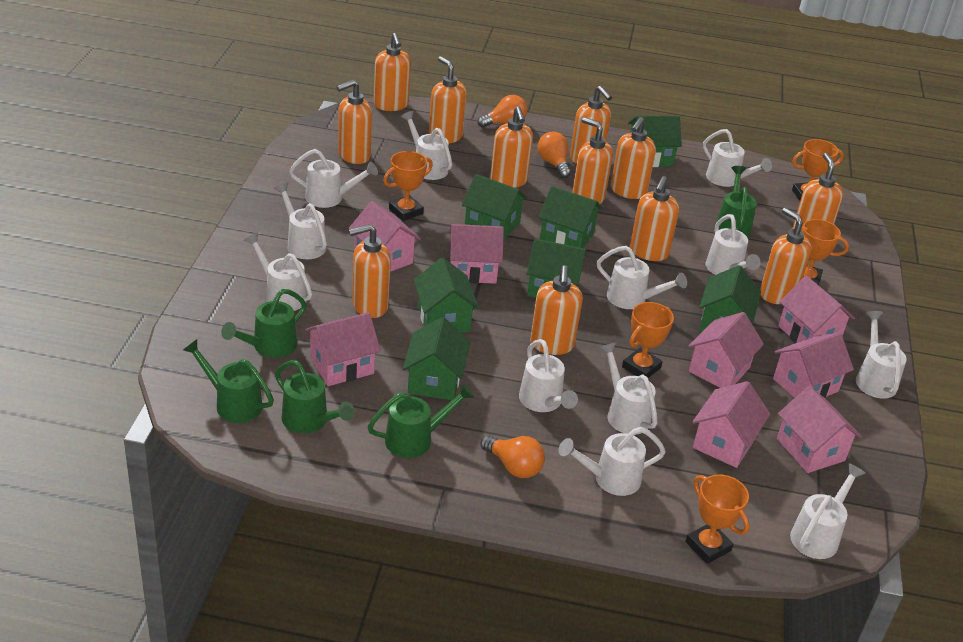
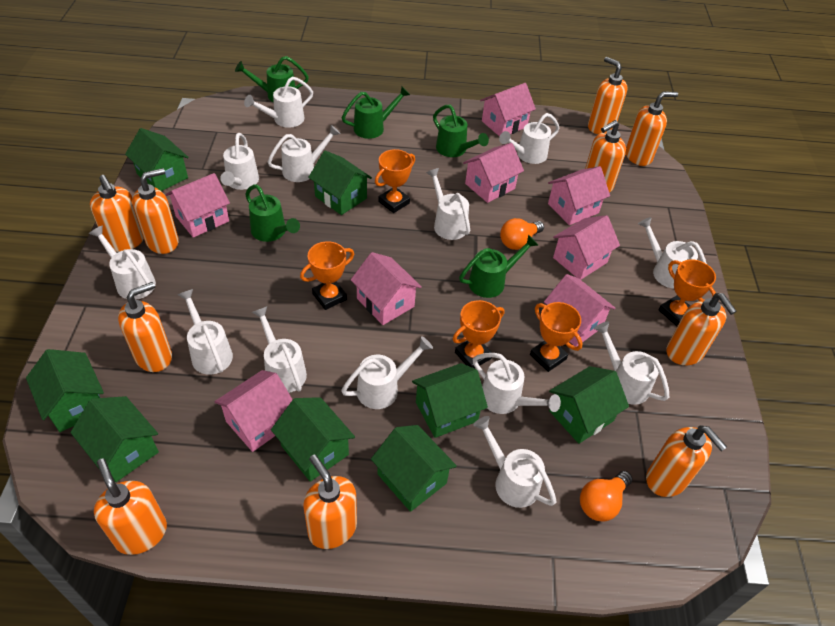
green house: 7 -> 8
orange light bulb: 3 -> 2
orange soap dispenser: 12 -> 10
white watering can: 12 -> 13

